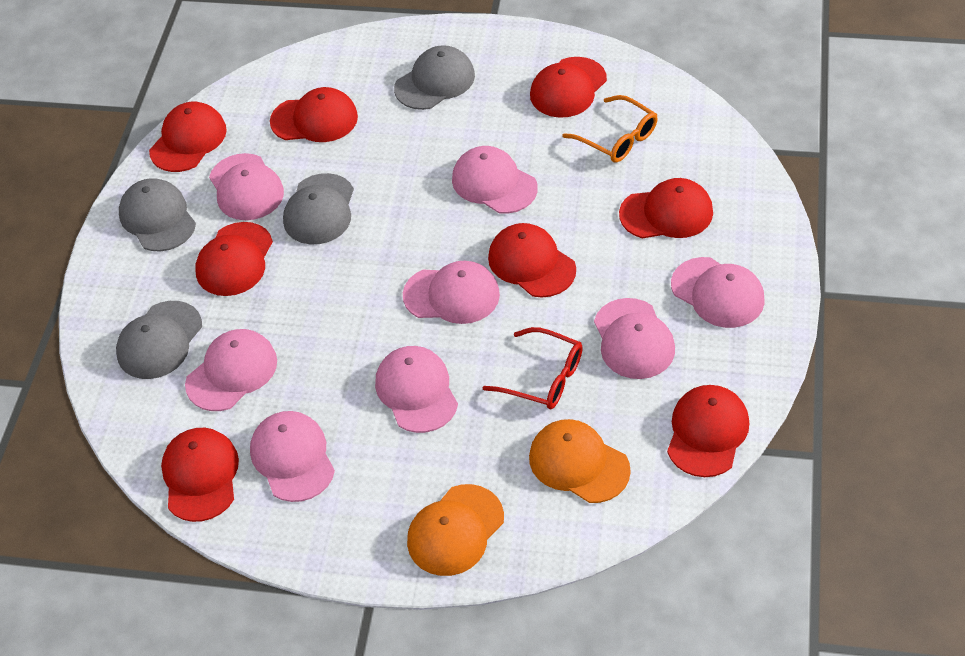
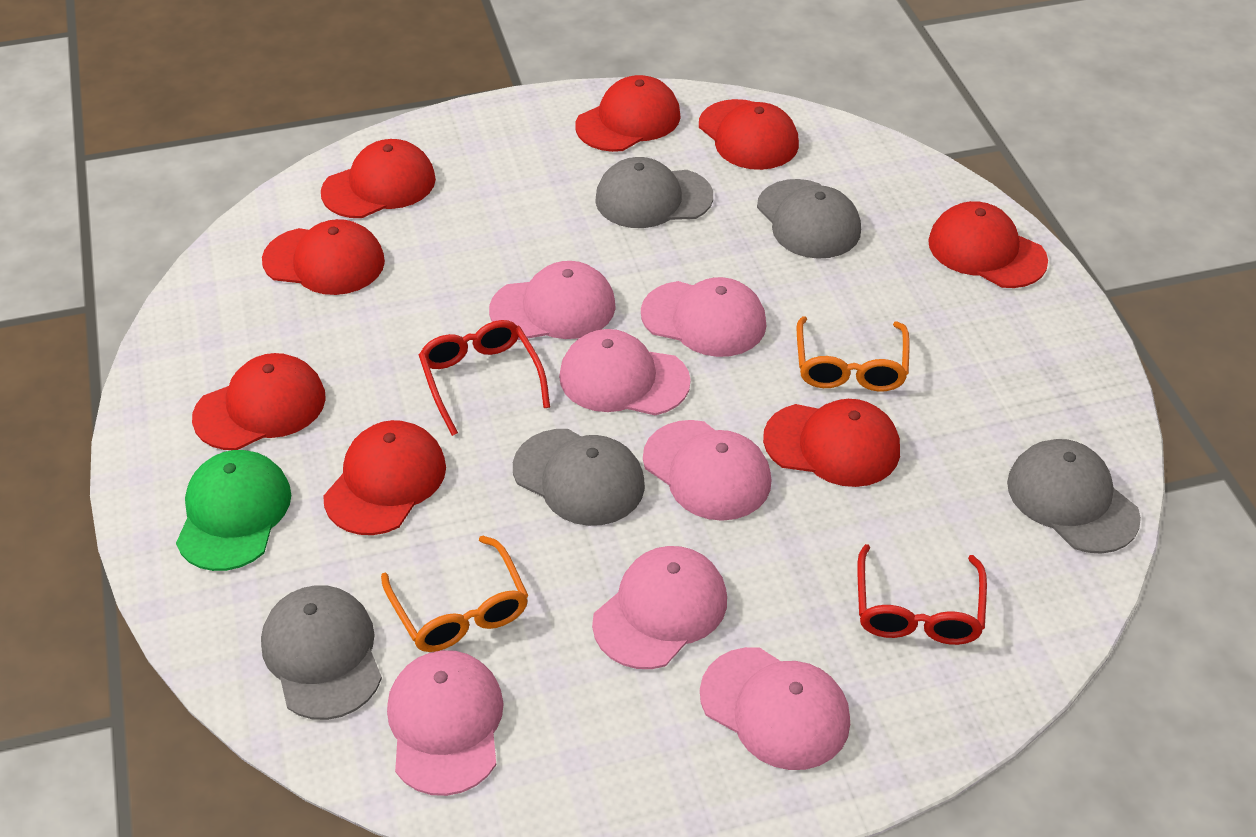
green cap: 0 -> 1
grey cap: 4 -> 5
orange cap: 2 -> 0
orange glasses: 1 -> 2
pink cap: 8 -> 7
red glasses: 1 -> 2

